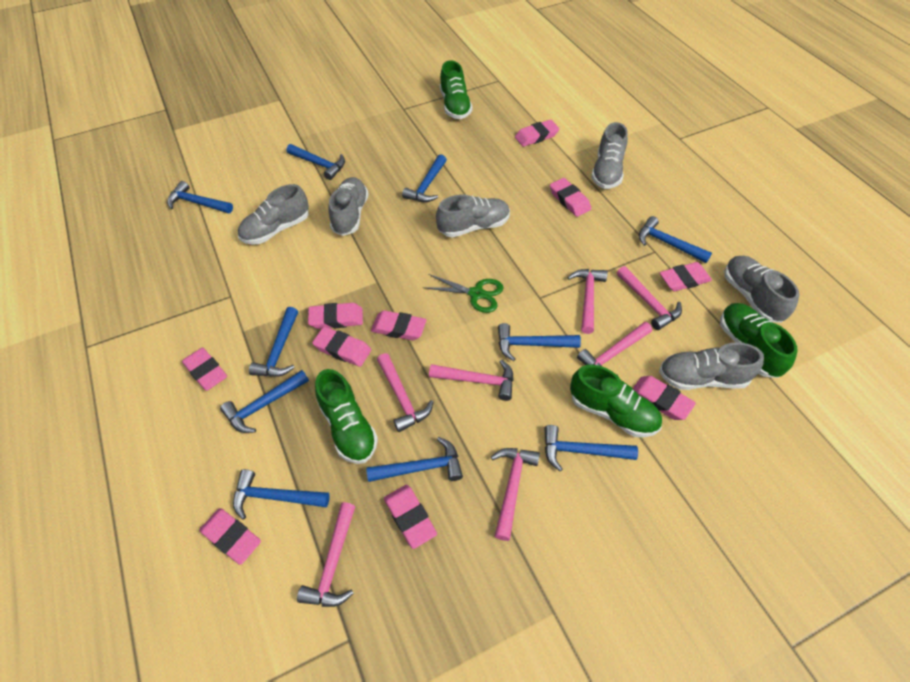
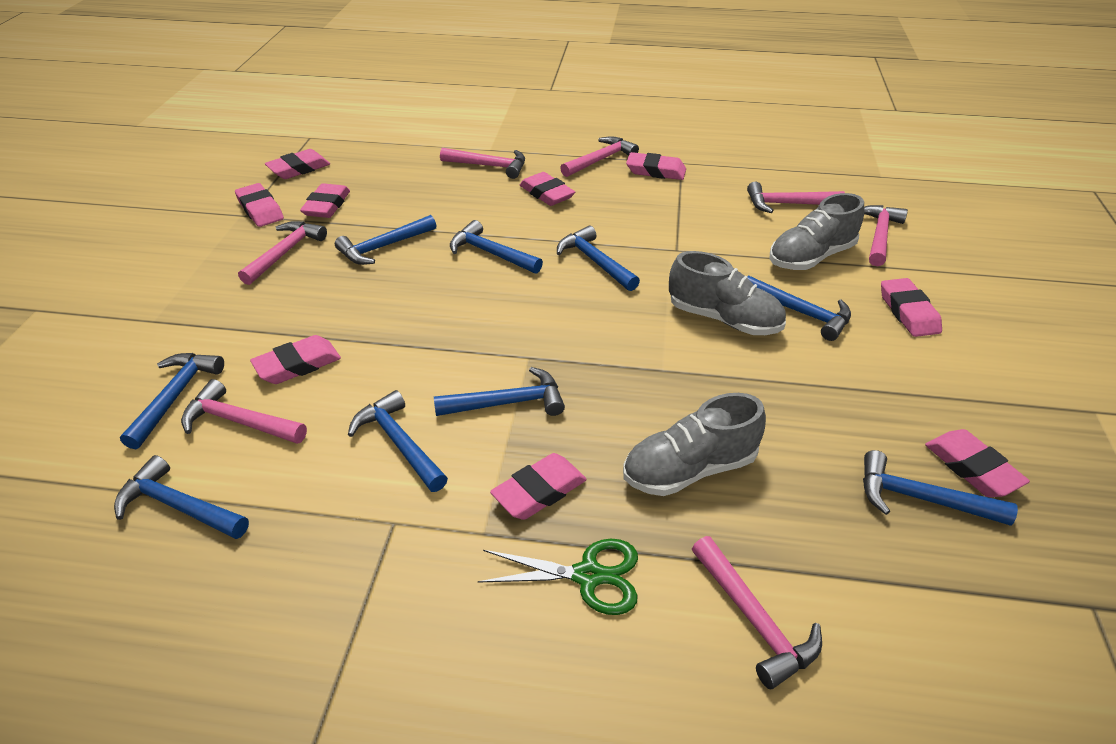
blue hammer: 10 -> 9
green shoe: 4 -> 0
grey shoe: 6 -> 3
pink eraser: 10 -> 9

